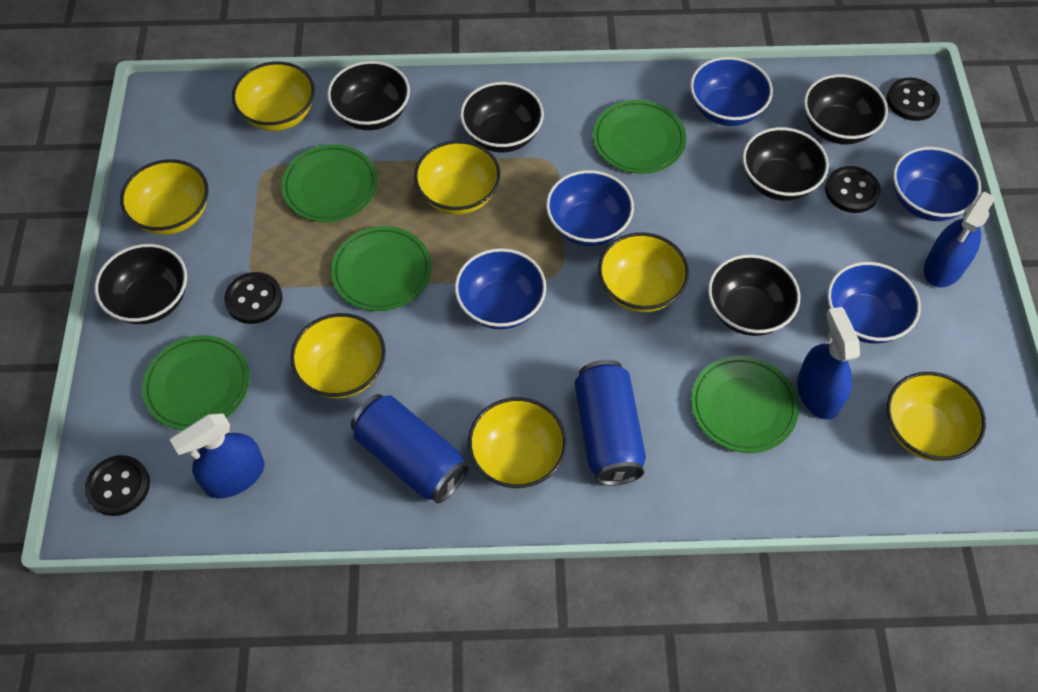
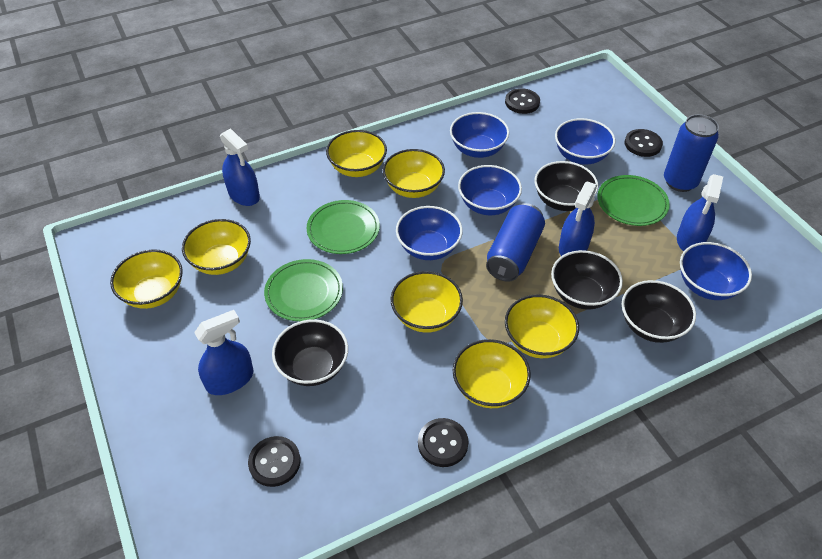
black bowl: 6 -> 4
blue spray bottle: 3 -> 4
green plate: 5 -> 3

